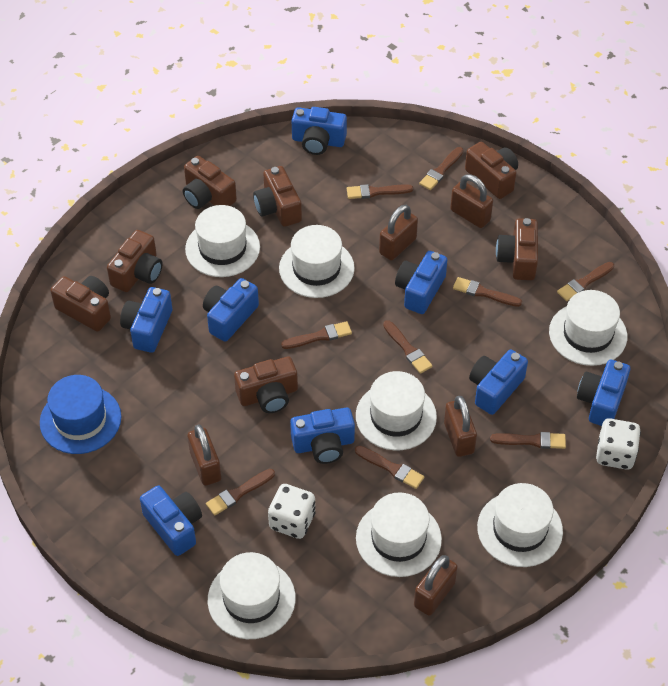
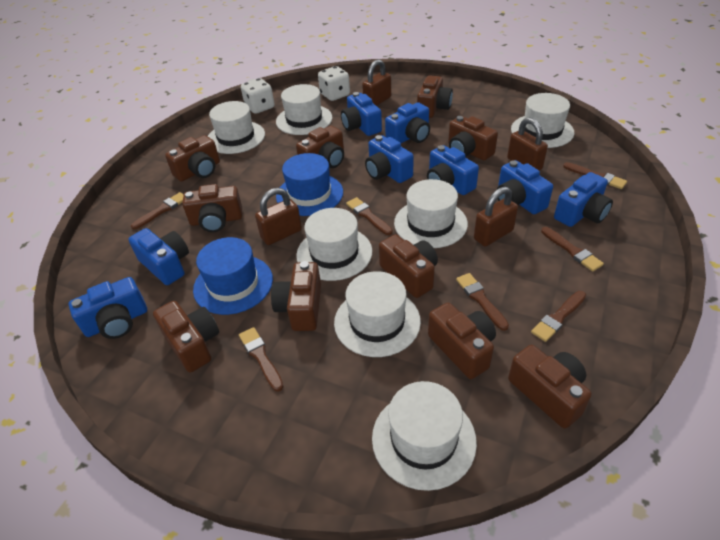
blue hat: 1 -> 2
brown brush: 9 -> 7
brown camera: 7 -> 10
brown padlock: 5 -> 4

